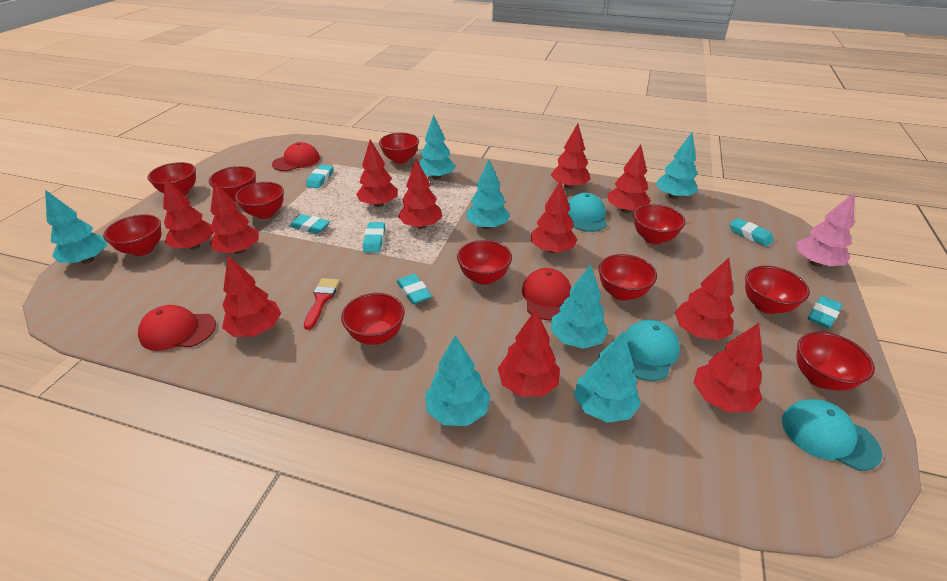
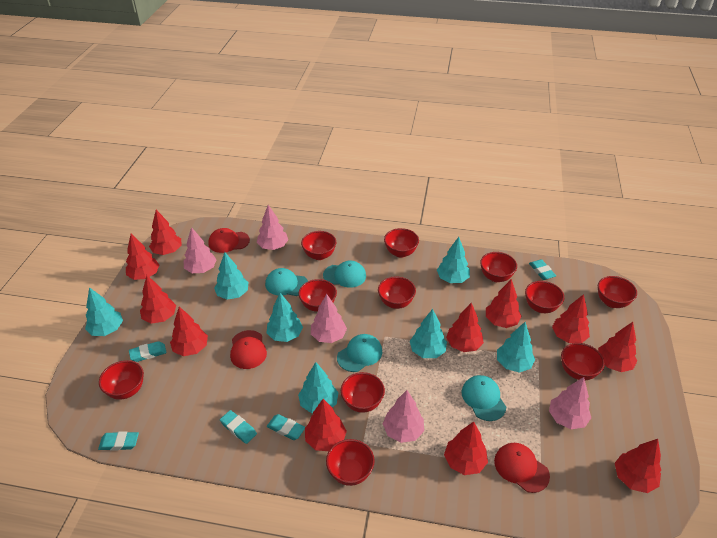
pink tree: 1 -> 5
red brush: 1 -> 0
turquoise cap: 3 -> 4
turquoise eraser: 6 -> 5

